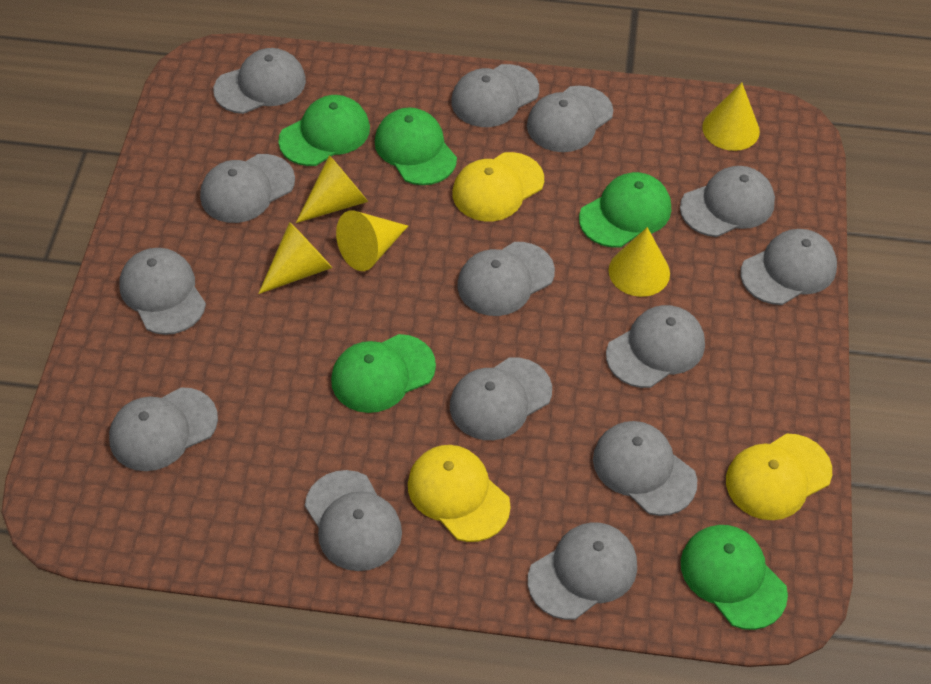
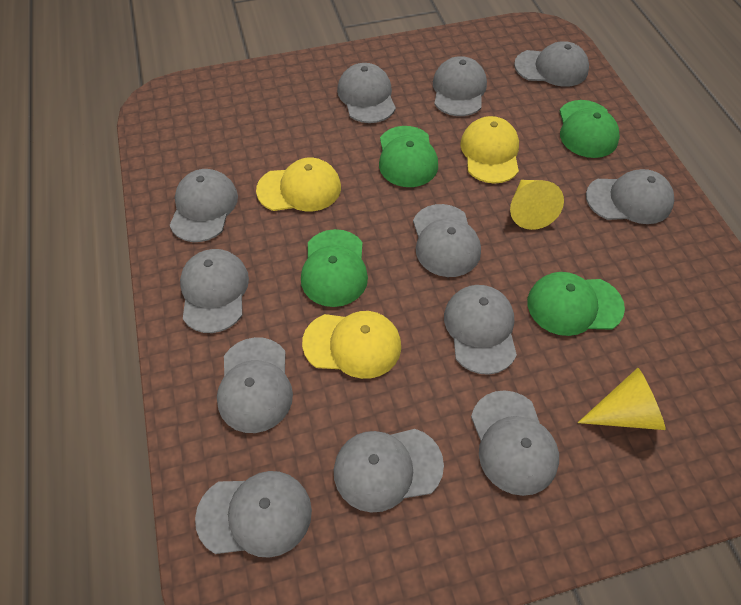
green cap: 5 -> 4
grey cap: 14 -> 12
yellow cone: 5 -> 2

